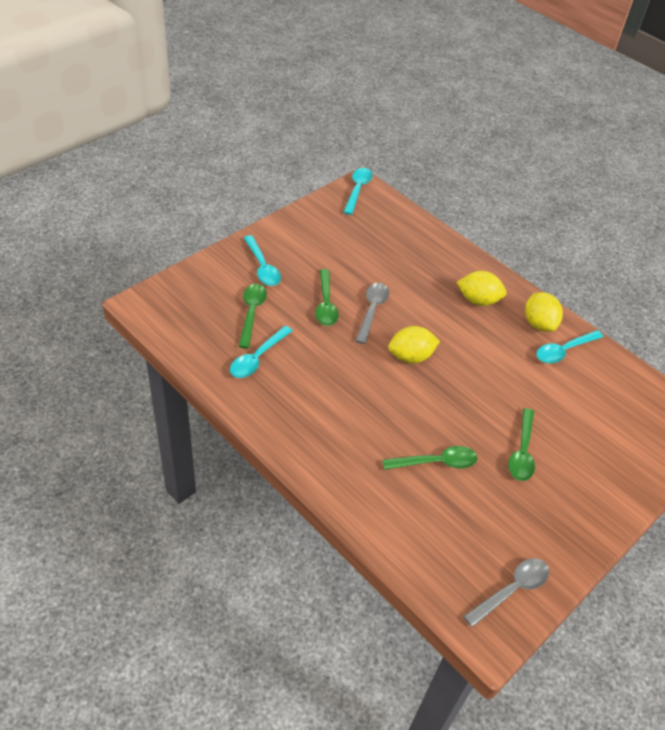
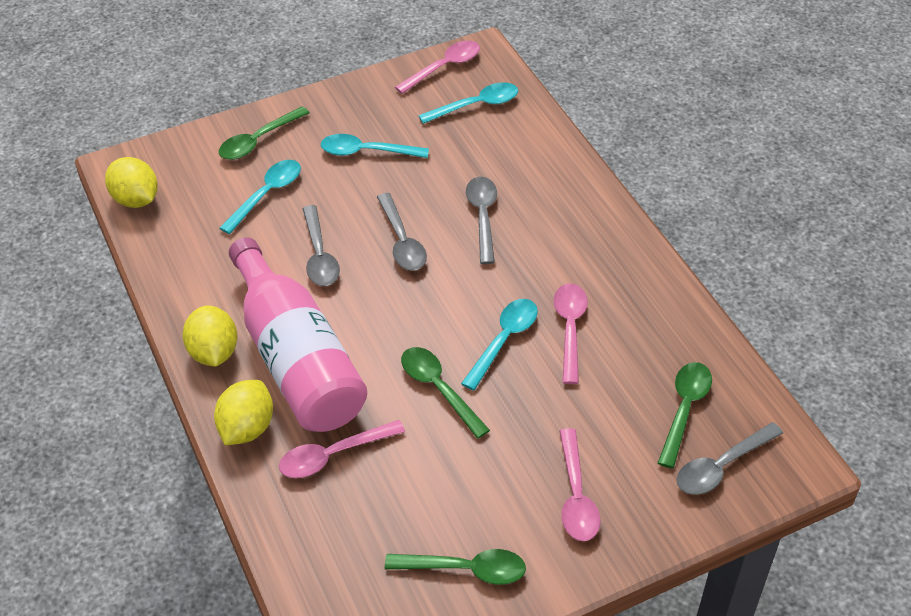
grey spoon: 2 -> 4
pink bottle: 0 -> 1
pink spoon: 0 -> 4

